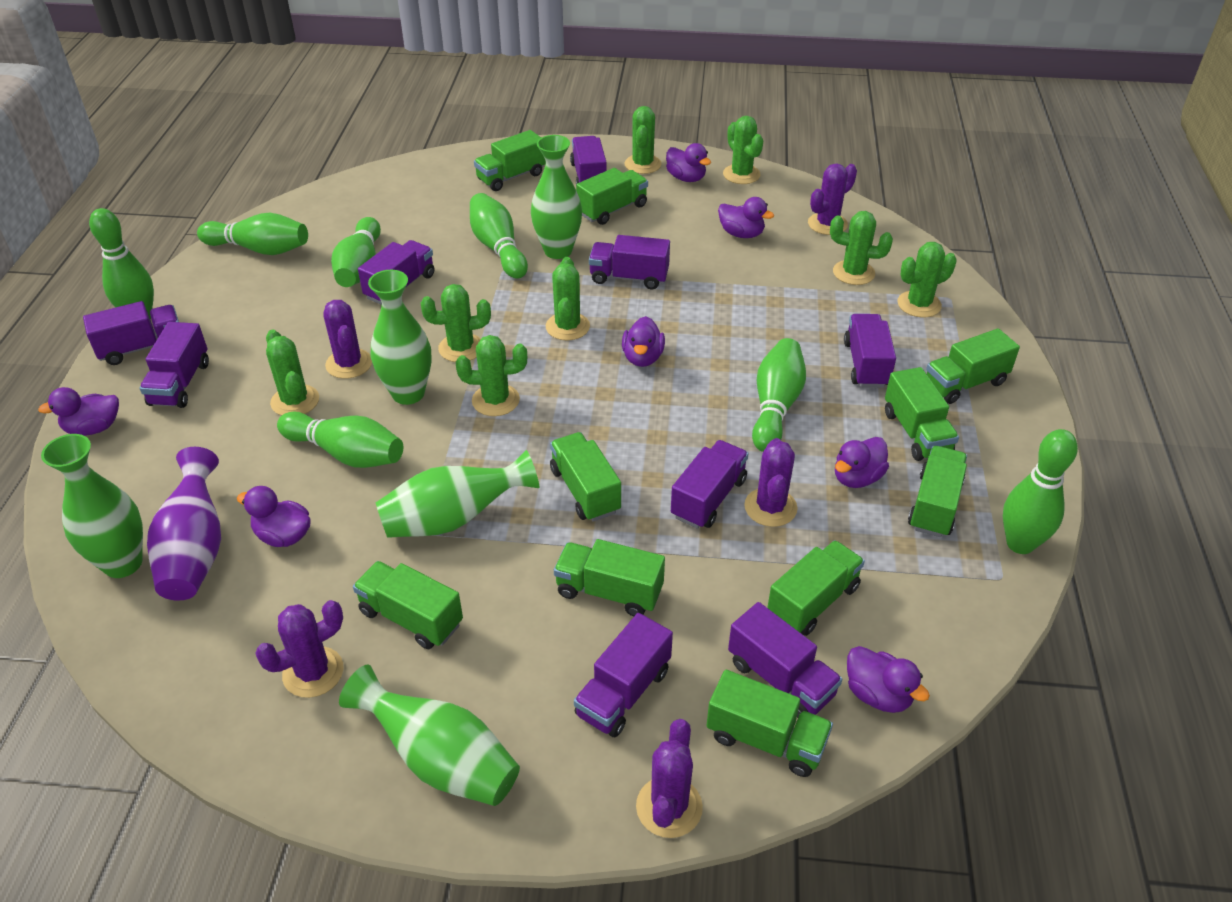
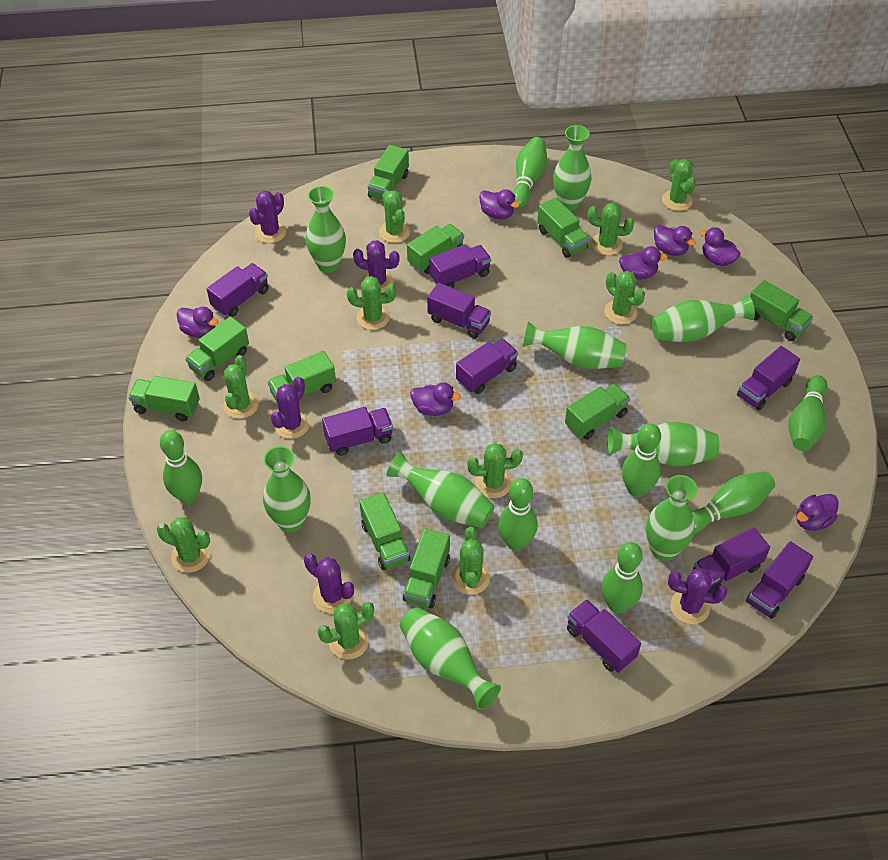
green cactus: 8 -> 10
green vase: 5 -> 9
purple vase: 1 -> 0

